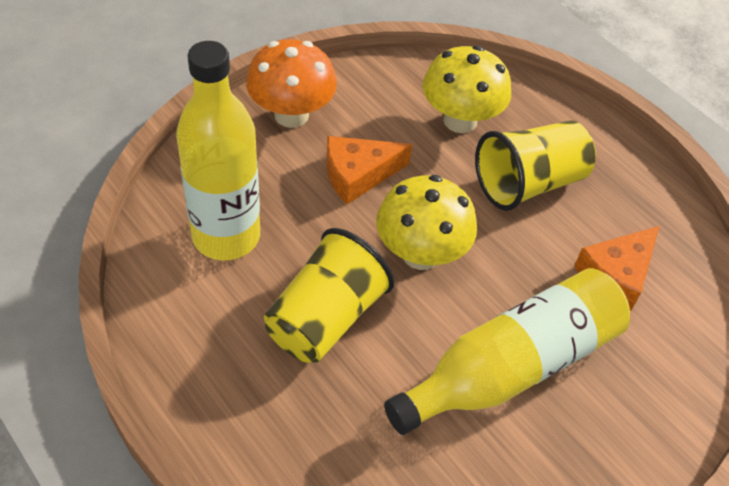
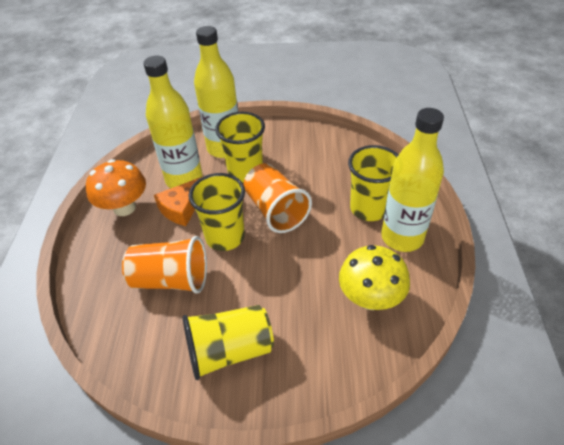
orange cheese: 2 -> 1
orange cup: 0 -> 2
yellow bottle: 2 -> 3
yellow cup: 2 -> 4
yellow mushroom: 2 -> 1

